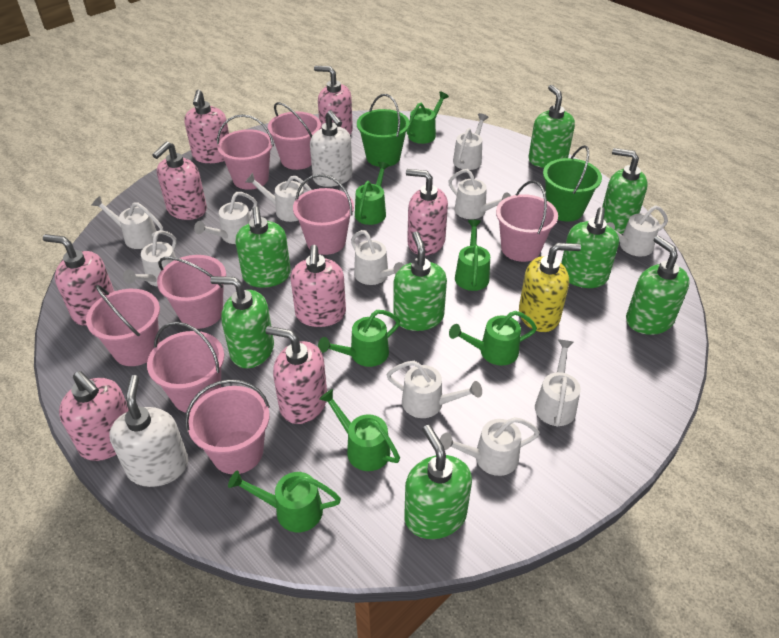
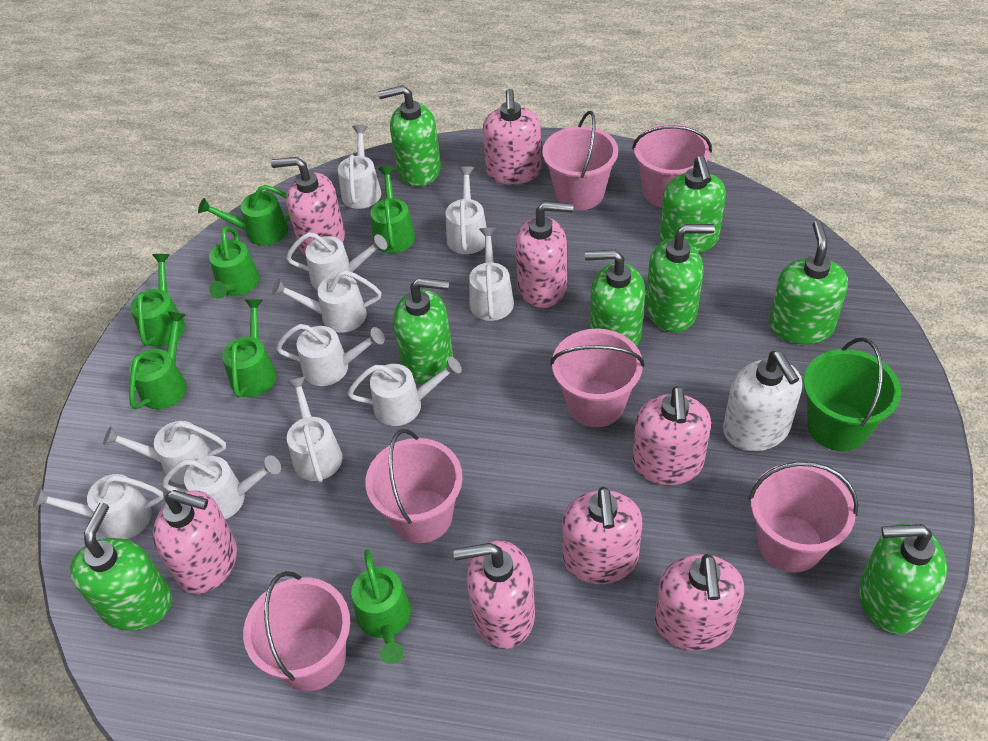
green bucket: 2 -> 1
pink bucket: 8 -> 6
white soap dispenser: 2 -> 1
yellow soap dispenser: 1 -> 0

